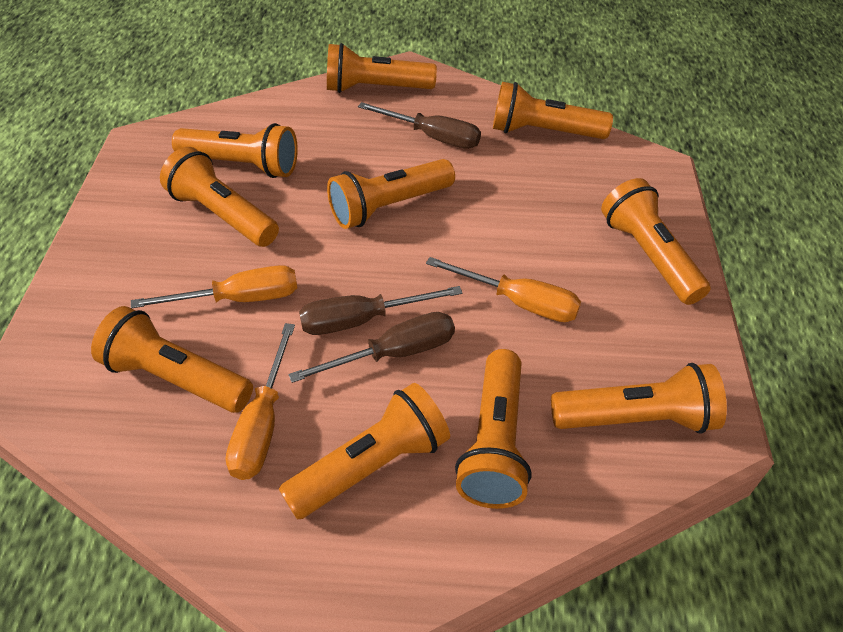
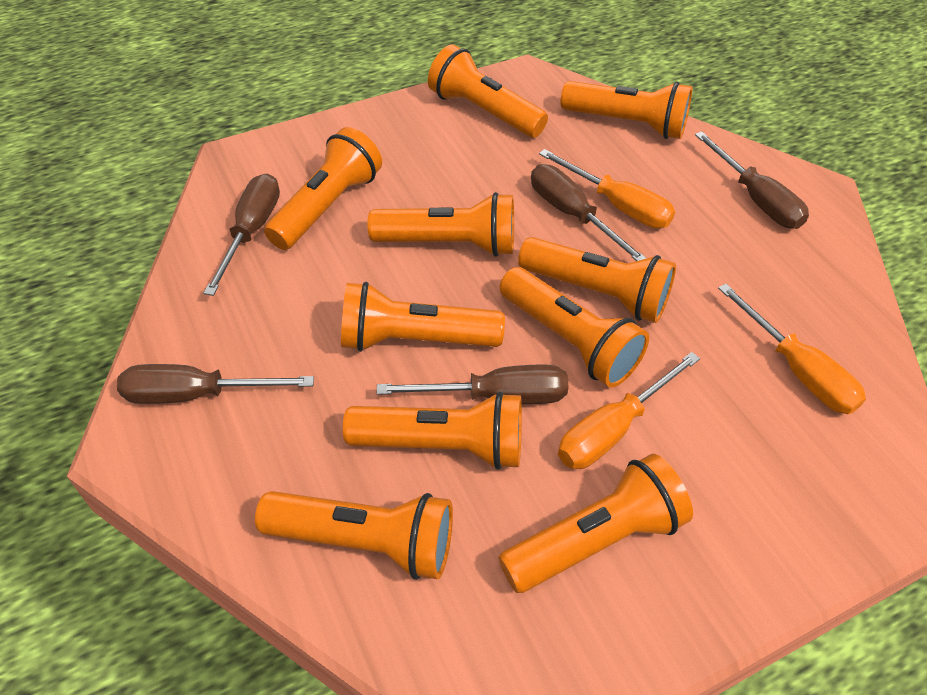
brown screwdriver: 3 -> 5

